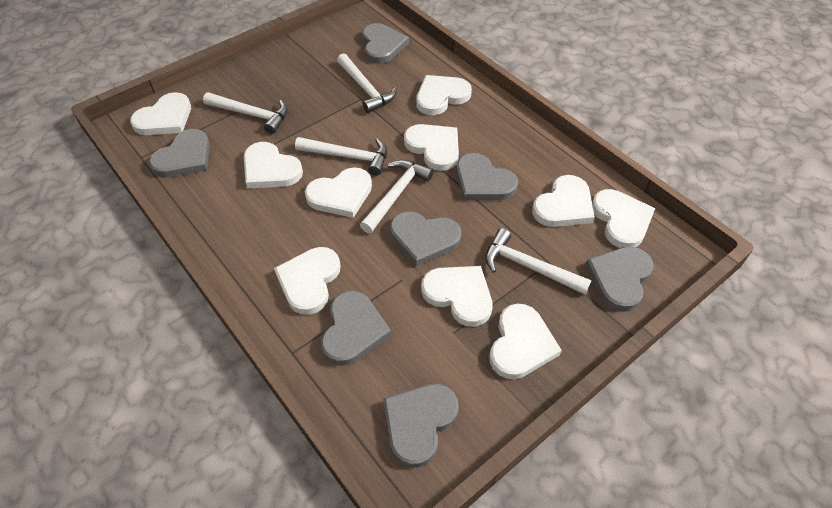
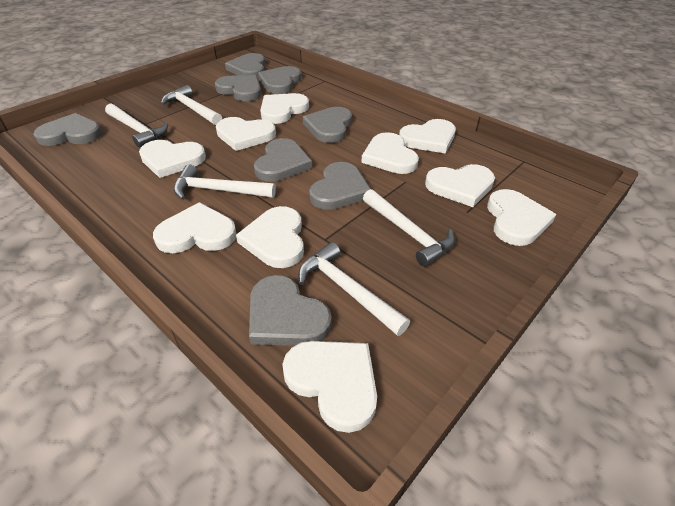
grey heart: 7 -> 8

